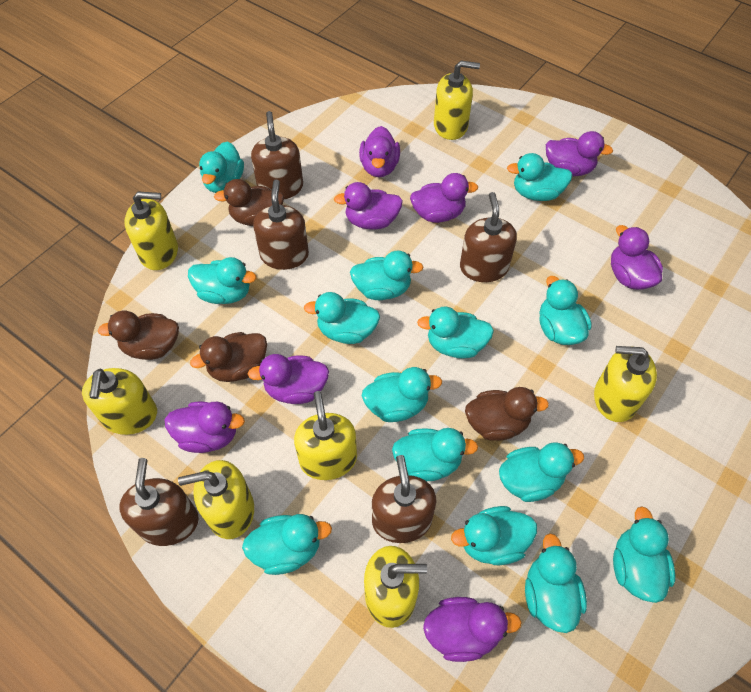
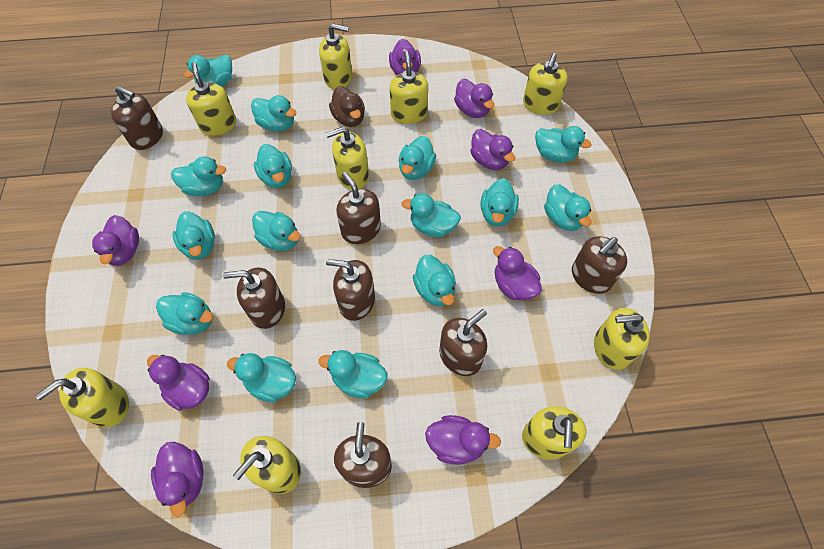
brown duck: 4 -> 1
brown soap dispenser: 5 -> 7
turquoise duck: 14 -> 15
yellow soap dispenser: 7 -> 9

